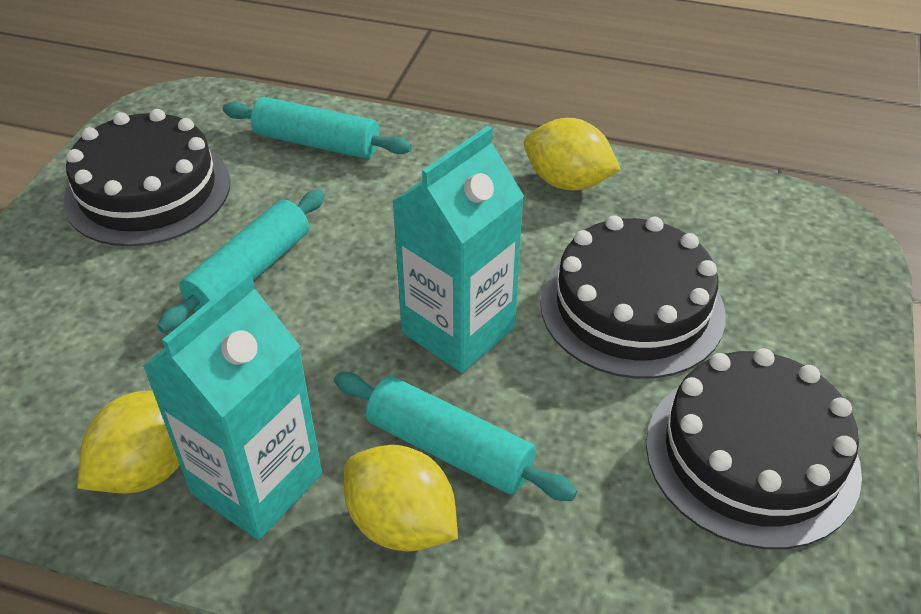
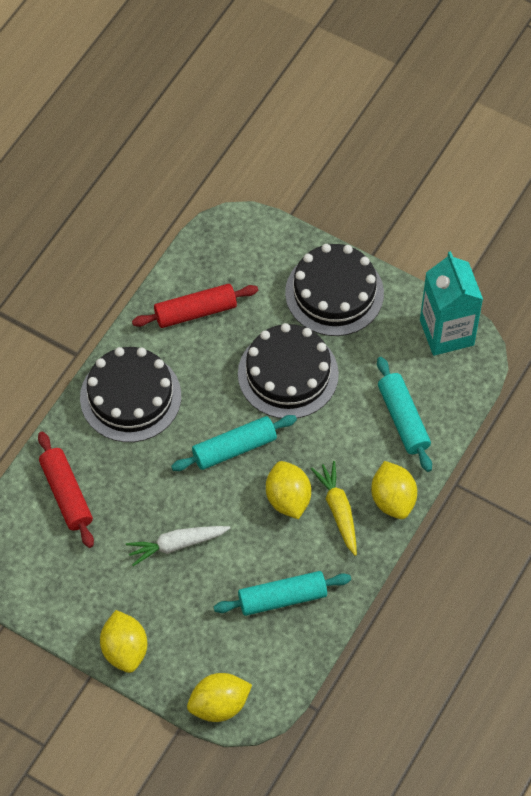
red rolling pin: 0 -> 2
turquoise carton: 2 -> 1
white carrot: 0 -> 1
yellow carrot: 0 -> 1
yellow lemon: 3 -> 4

